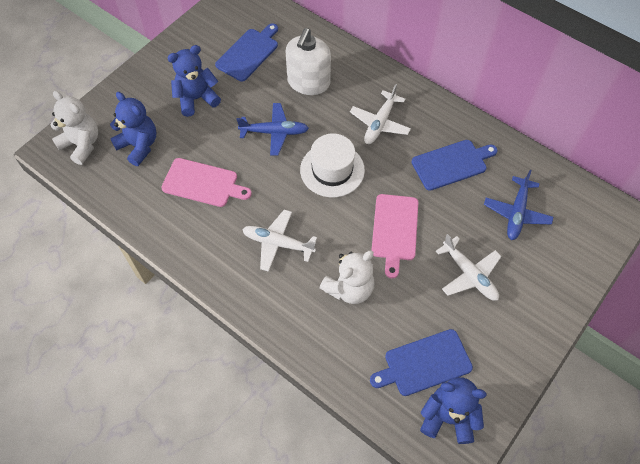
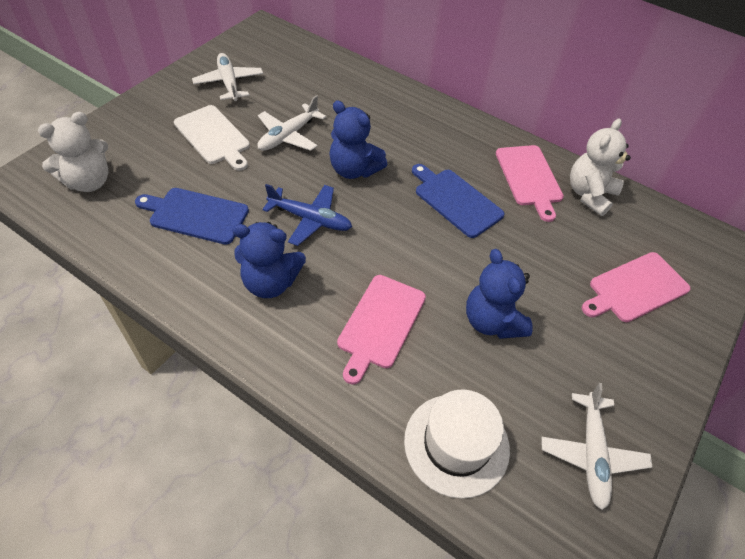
blue cutting board: 3 -> 2
blue plane: 2 -> 1
pink cutting board: 2 -> 3
white cutting board: 0 -> 1
white soap dispenser: 1 -> 0

